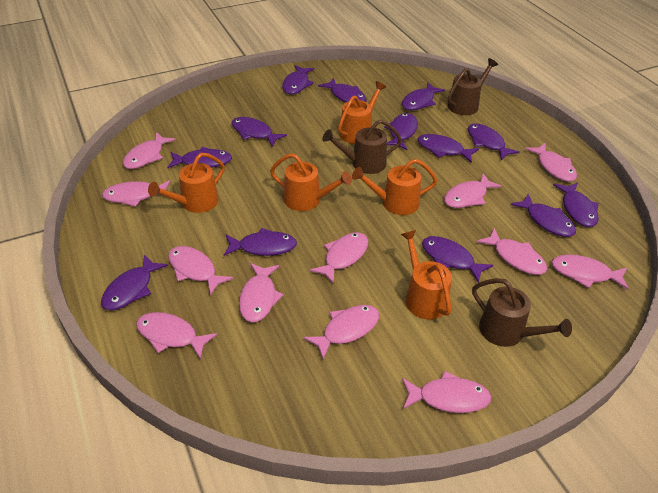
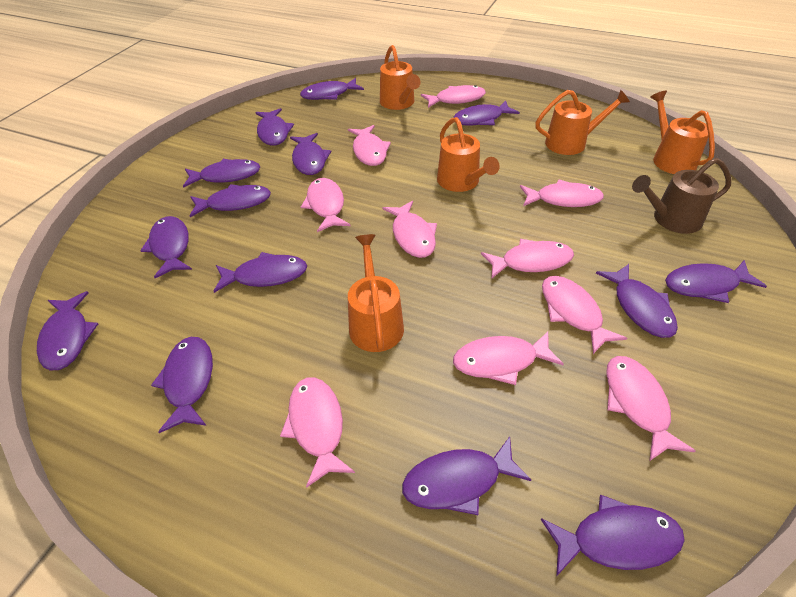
brown watering can: 3 -> 1
pink fish: 12 -> 10
purple fish: 13 -> 14

